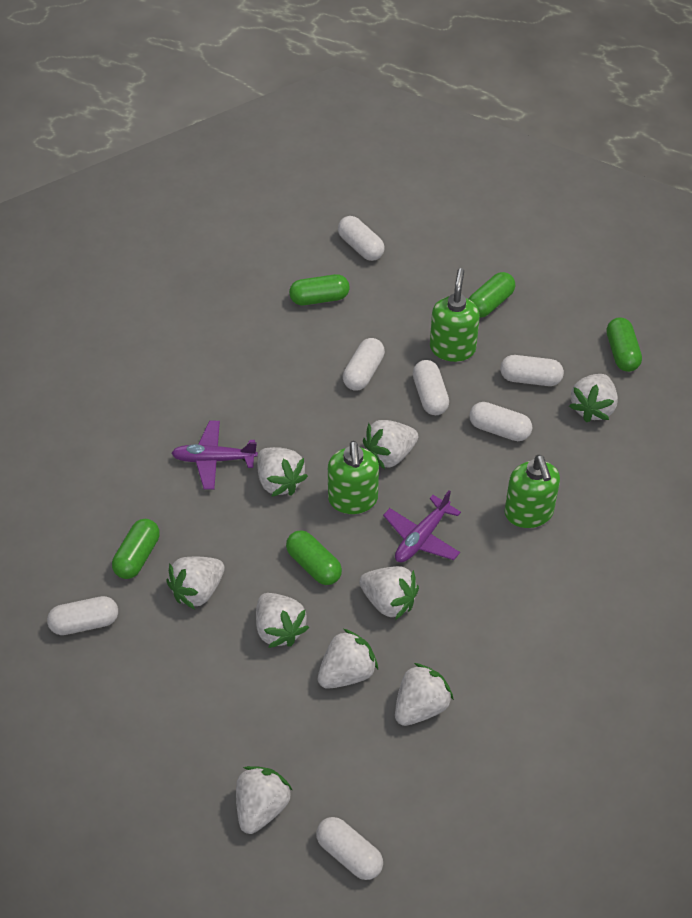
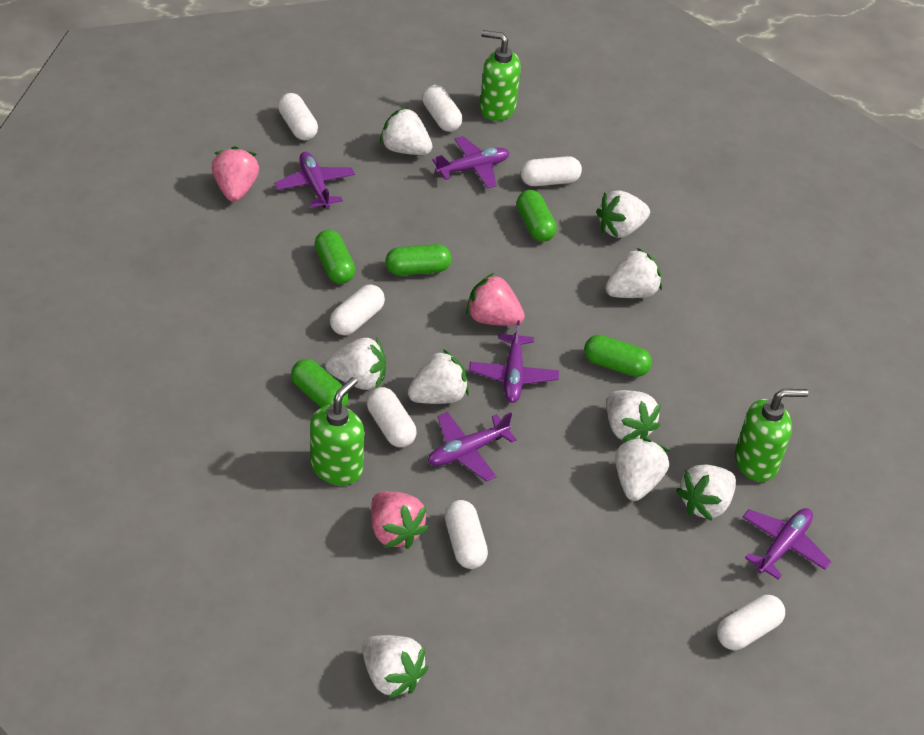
pink strawberry: 0 -> 3
purple plane: 2 -> 5

